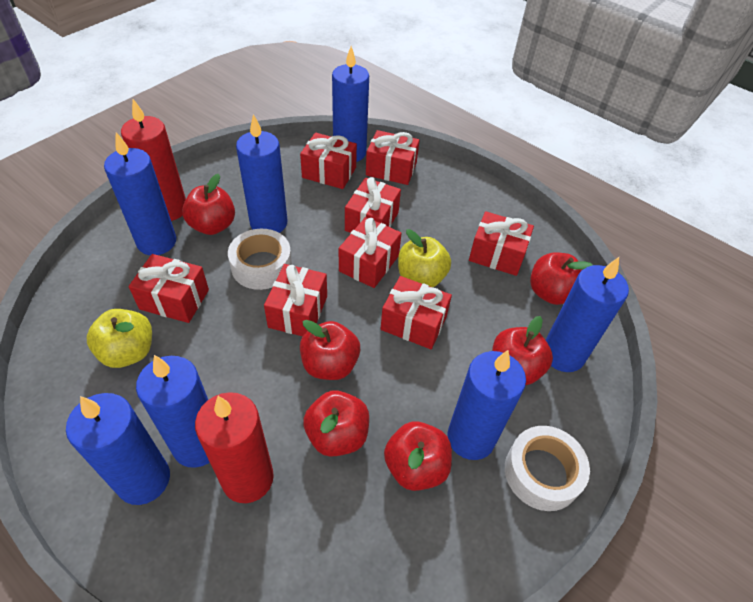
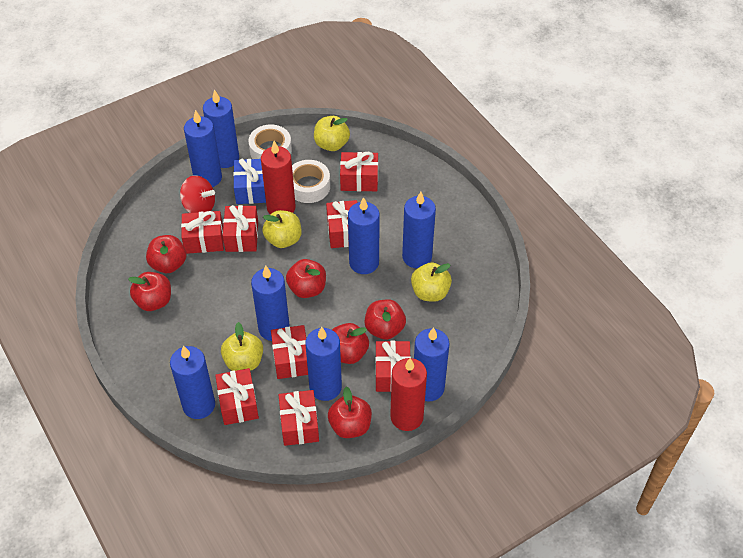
blue candle: 7 -> 8
blue gift: 0 -> 1
red spinning top: 0 -> 1
yellow apple: 2 -> 4

